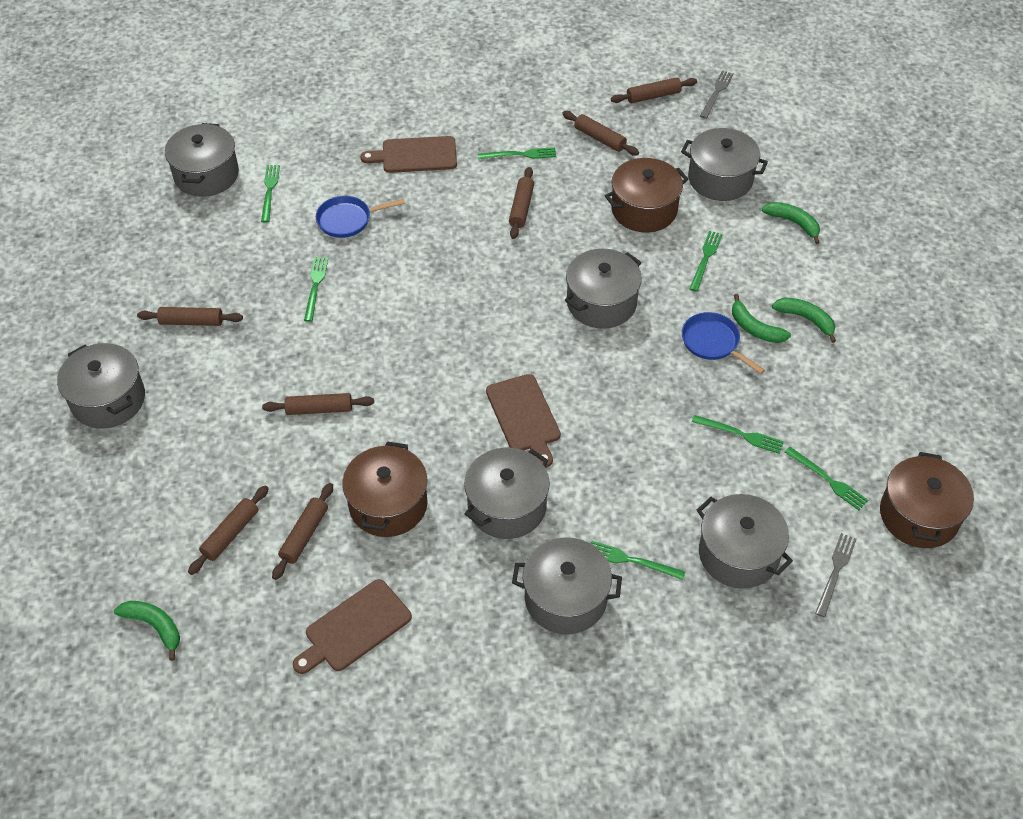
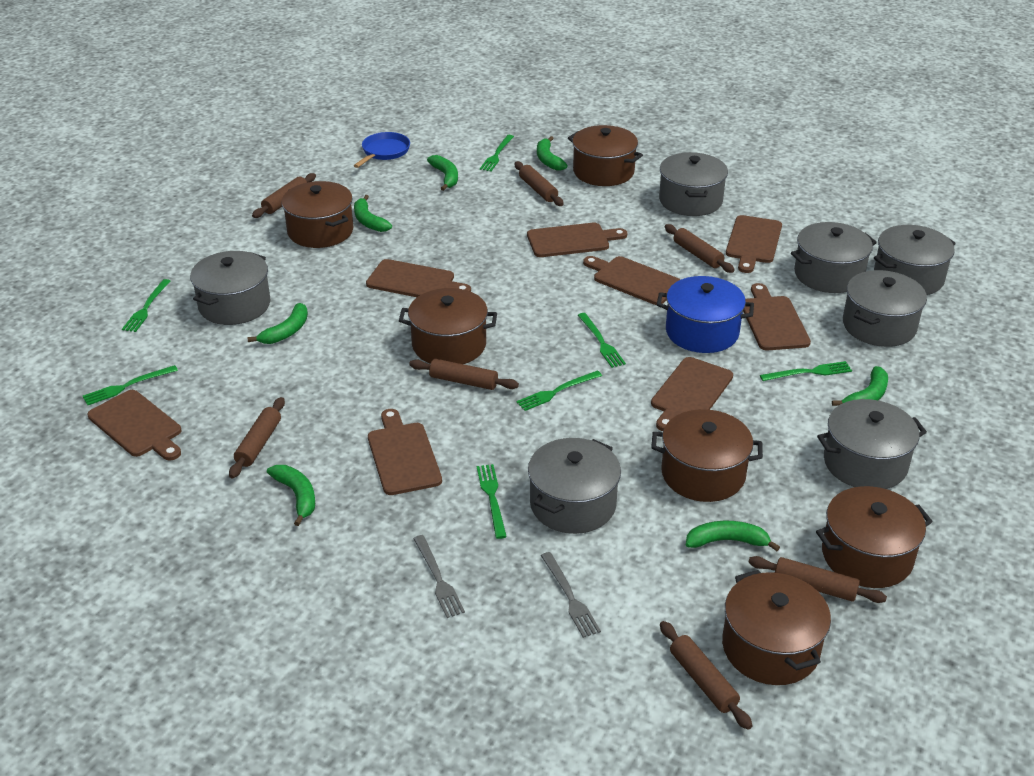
blue pan: 2 -> 1
blue pot: 0 -> 1
brown cutting board: 3 -> 8
brown pot: 3 -> 6
green banana: 4 -> 7

